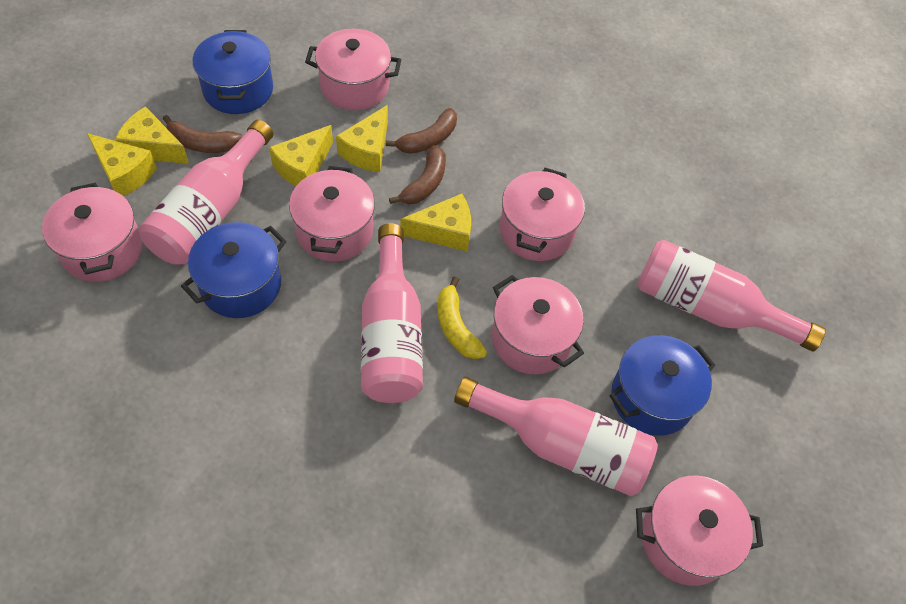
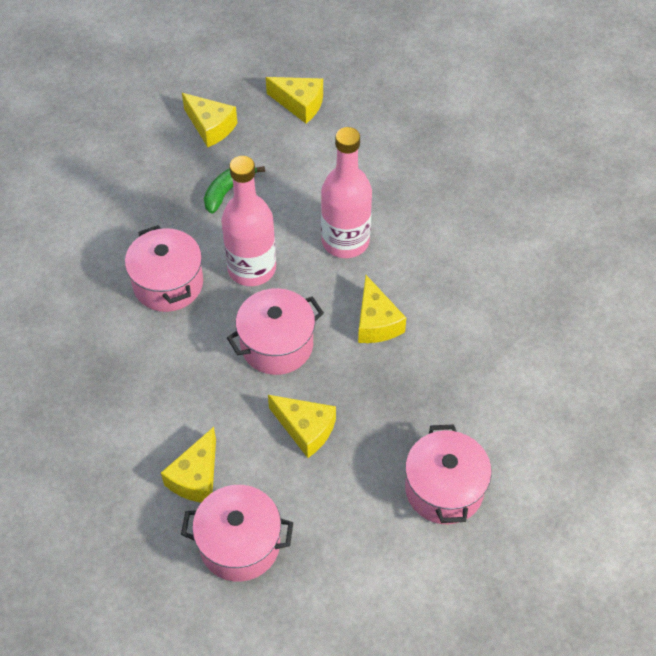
blue pot: 3 -> 0
brown banana: 3 -> 0
green banana: 0 -> 1
pink bottle: 4 -> 2
pink pot: 6 -> 4
yellow banana: 1 -> 0

